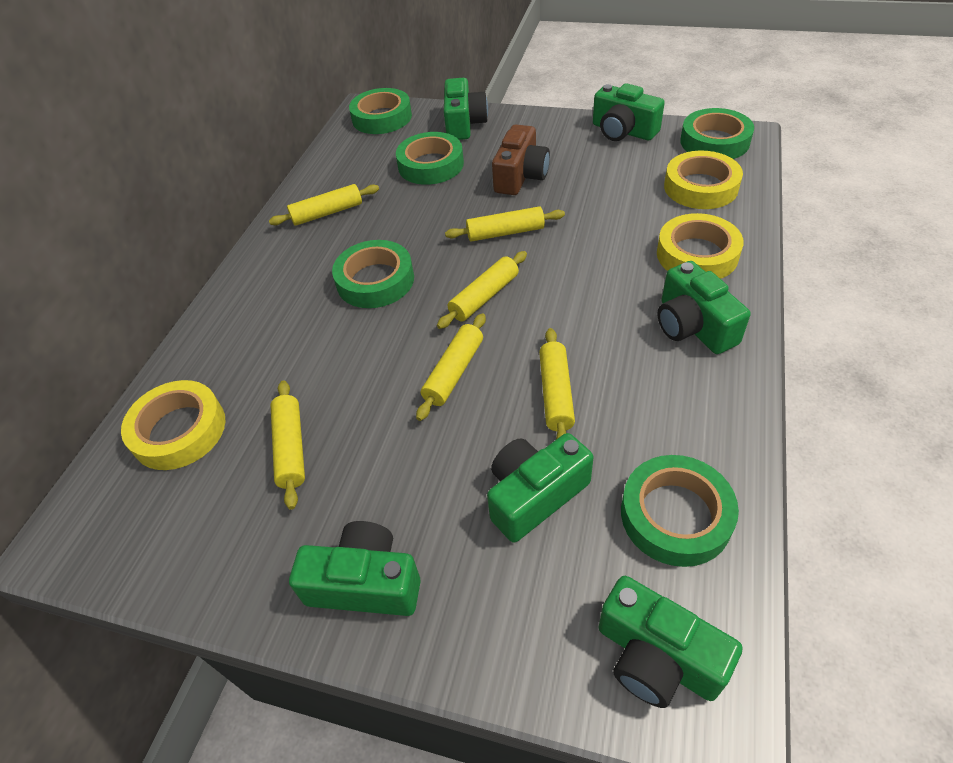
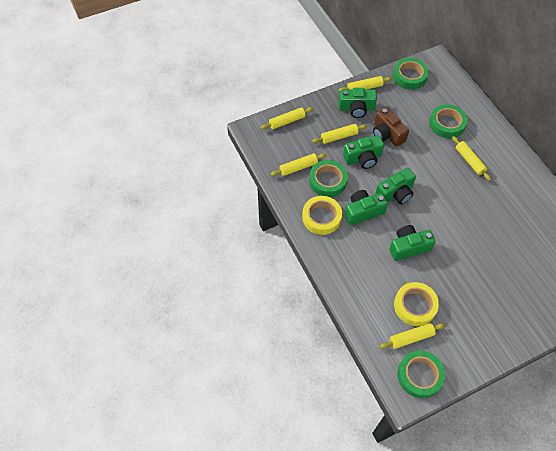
green camera: 6 -> 5
green tape: 5 -> 4
yellow tape: 3 -> 2

